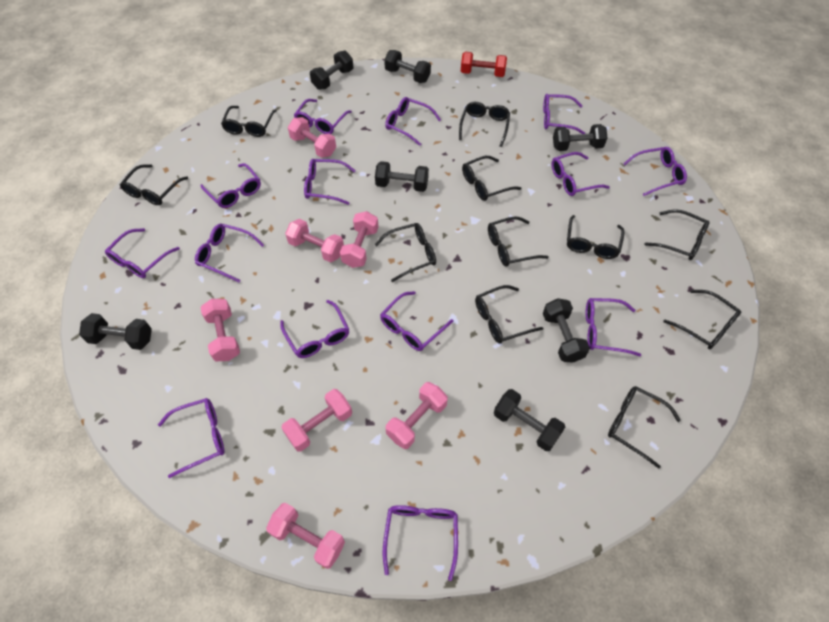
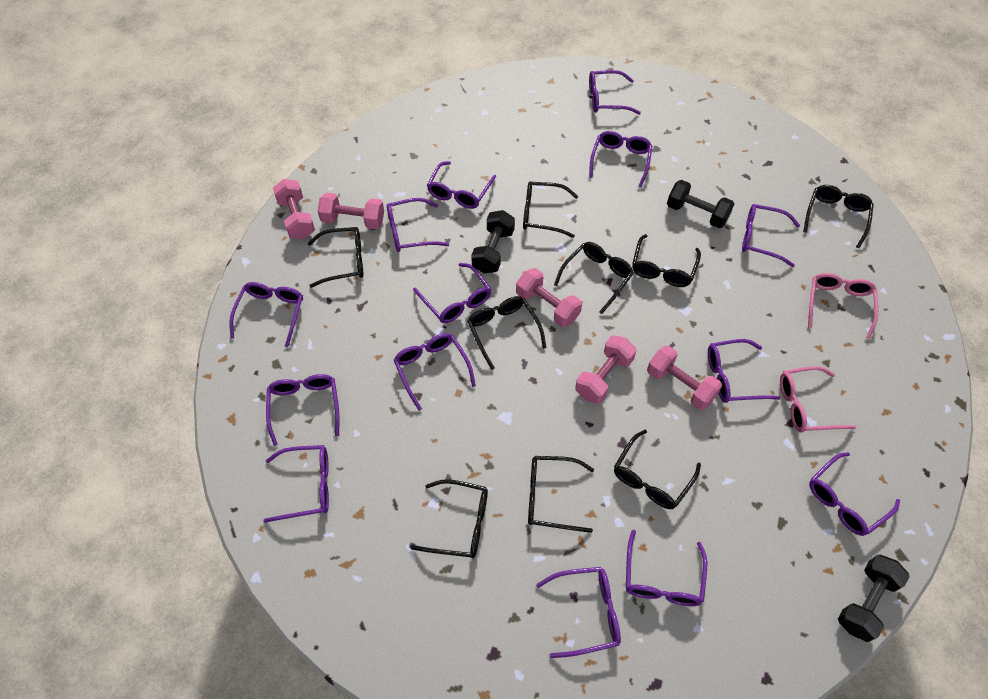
black dumbbell: 7 -> 3
black glasses: 11 -> 9
pink dumbbell: 7 -> 5
pink glasses: 0 -> 2
red dumbbell: 1 -> 0

